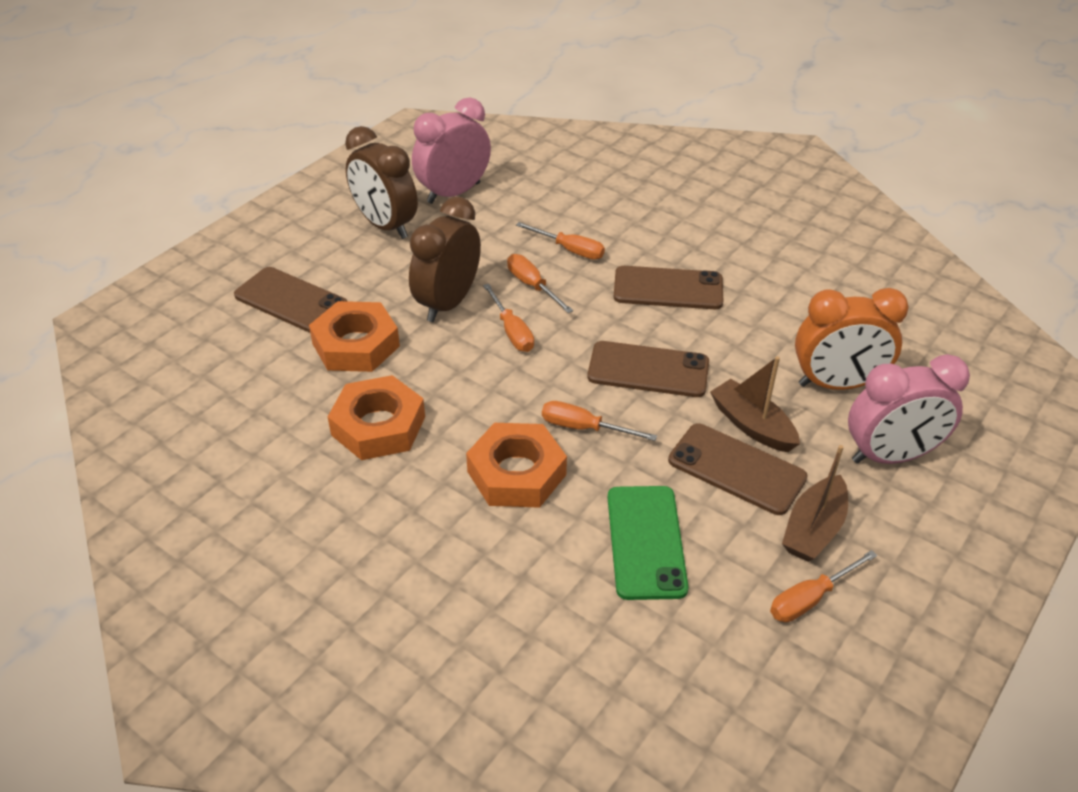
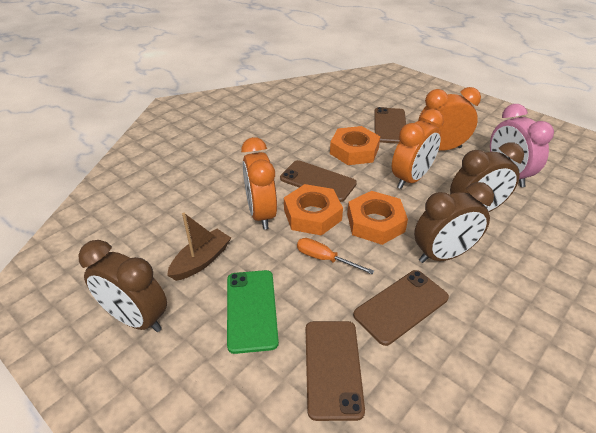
brown boat: 2 -> 1
brown clock: 2 -> 3
orange clock: 1 -> 3
orange screwdriver: 5 -> 1
pink clock: 2 -> 1

